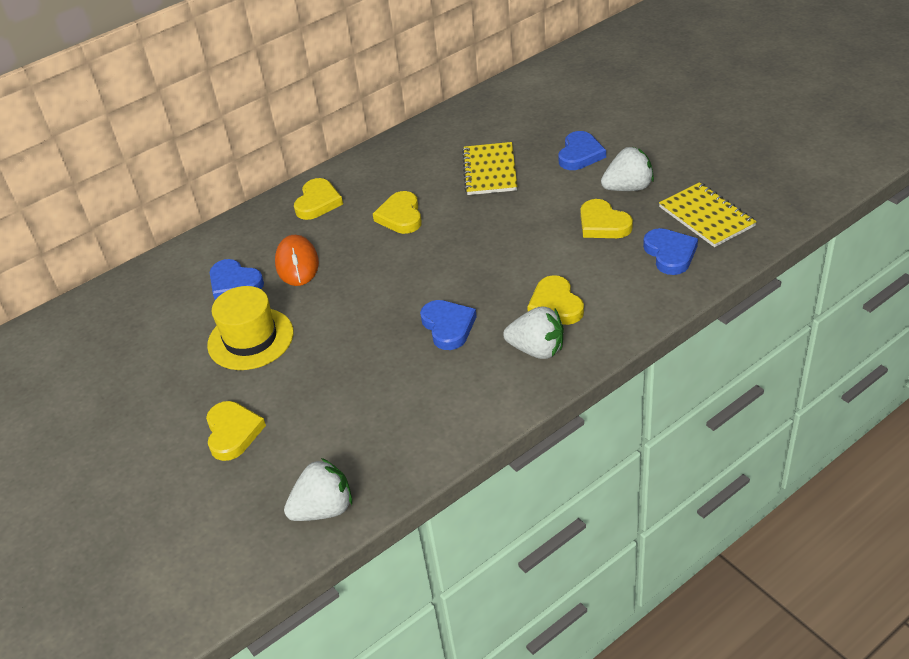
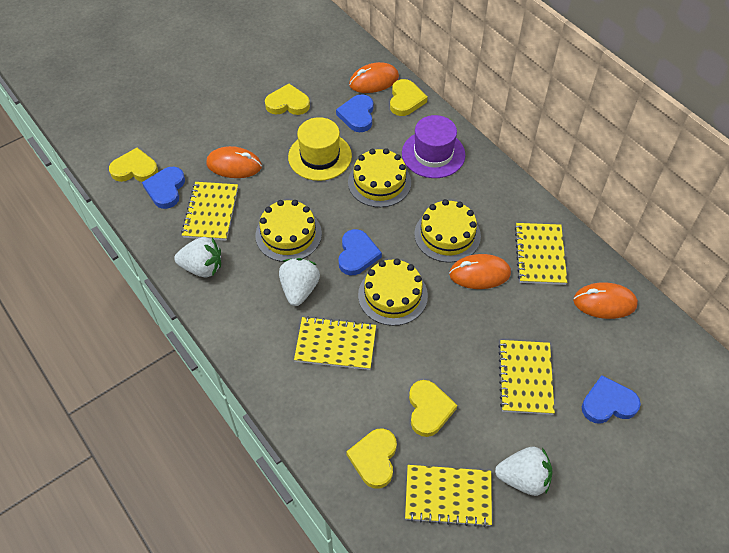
orange mouse: 1 -> 4
purple hat: 0 -> 1
yellow cake: 0 -> 4
yellow notebook: 2 -> 5

